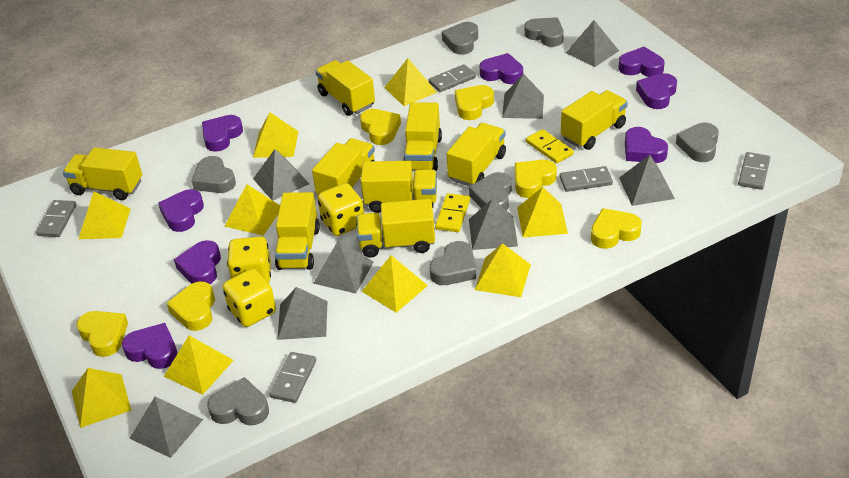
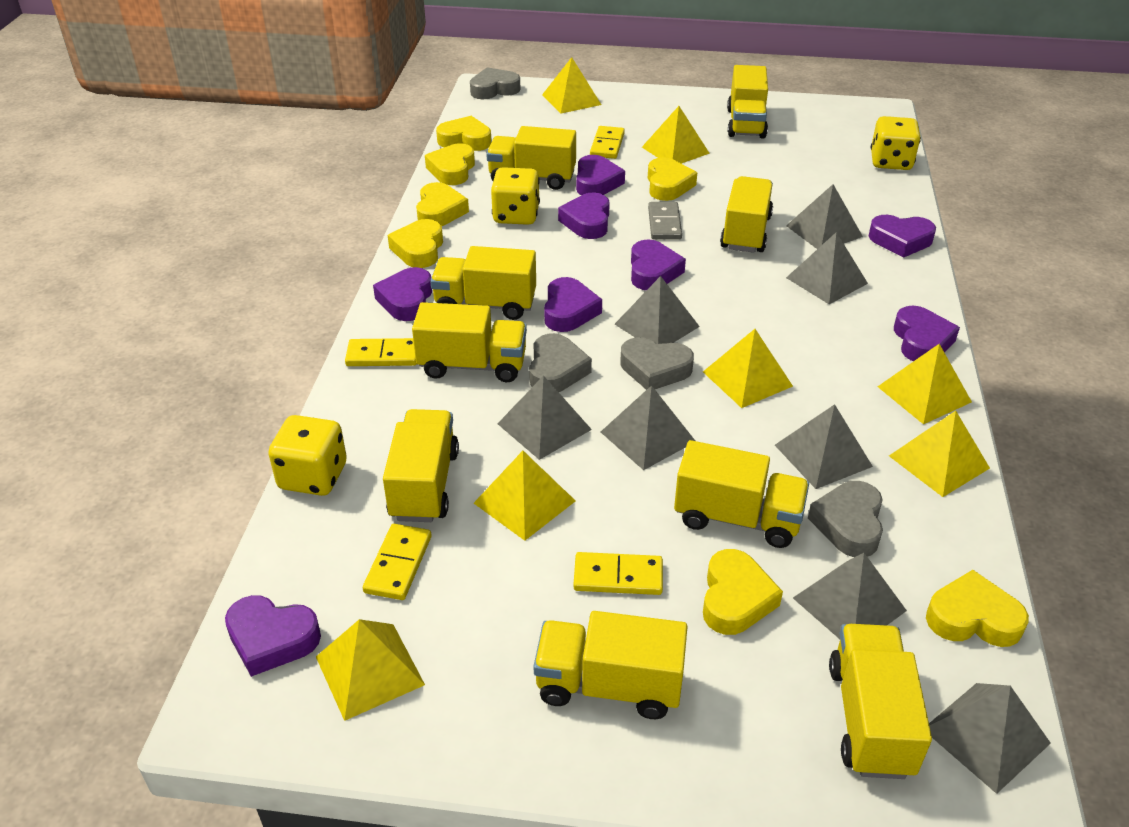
grey domino: 5 -> 1
grey heart: 7 -> 4
yellow domino: 2 -> 4
yellow heart: 6 -> 7
yellow pyramid: 9 -> 7

